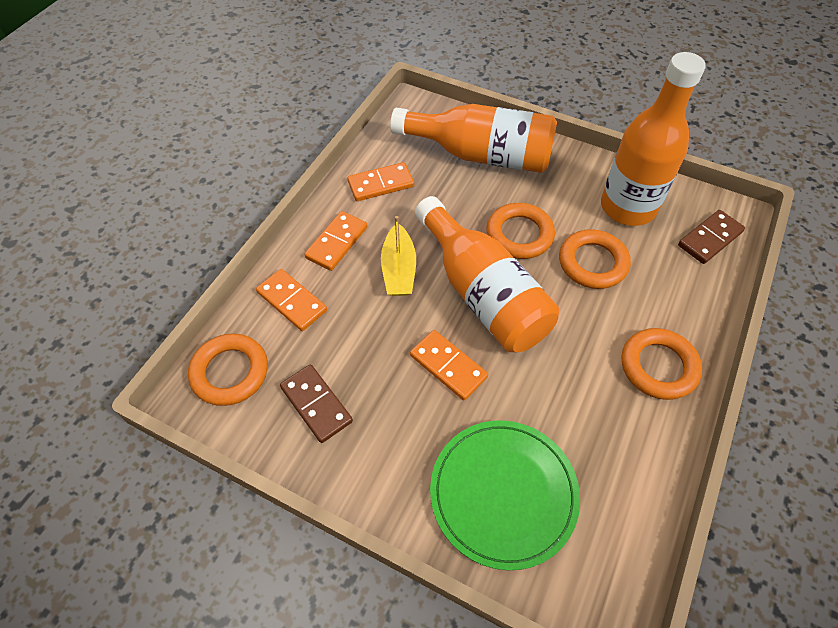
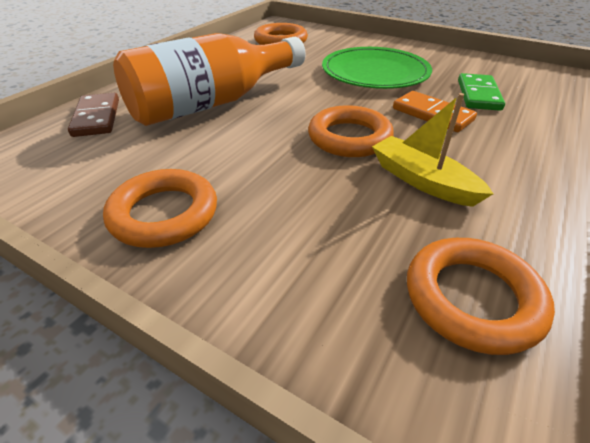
brown domino: 2 -> 1
green domino: 0 -> 1
orange bottle: 3 -> 1
orange domino: 4 -> 1

